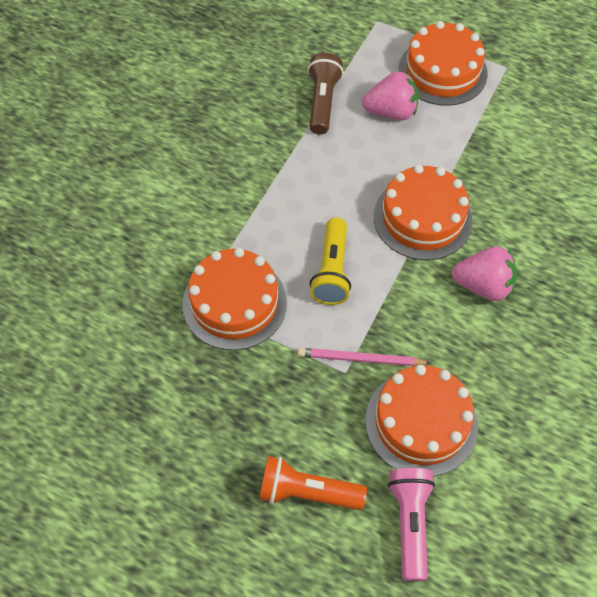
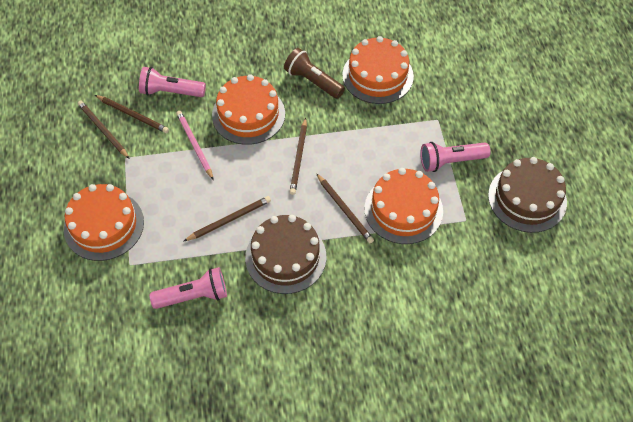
brown cake: 0 -> 2
brown pencil: 0 -> 5
orange flashlight: 1 -> 0
pink flashlight: 1 -> 3
pink strawberry: 2 -> 0
yellow flashlight: 1 -> 0

